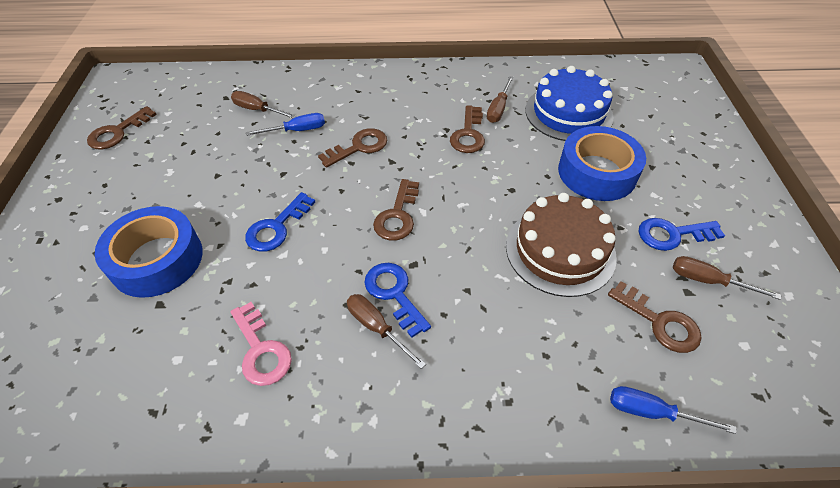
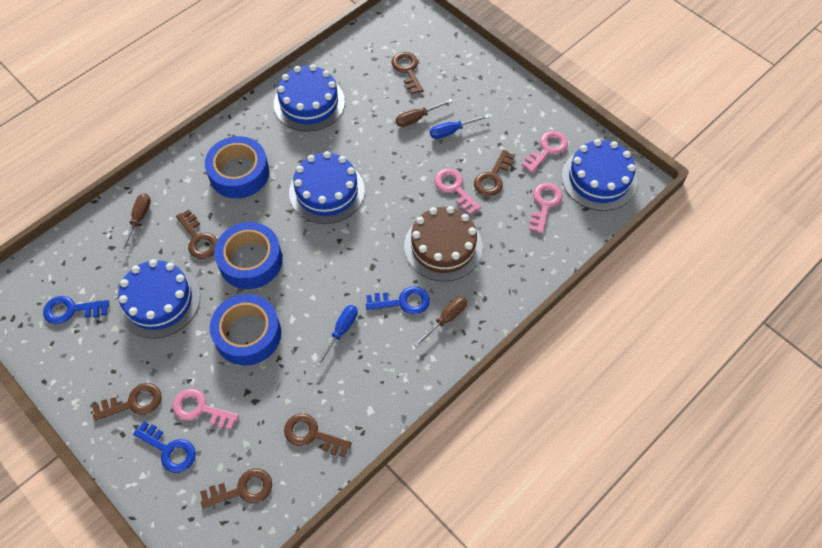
blue cake: 1 -> 4
blue tape: 2 -> 3
brown key: 5 -> 6
brown screwdriver: 4 -> 3
pink key: 1 -> 4

